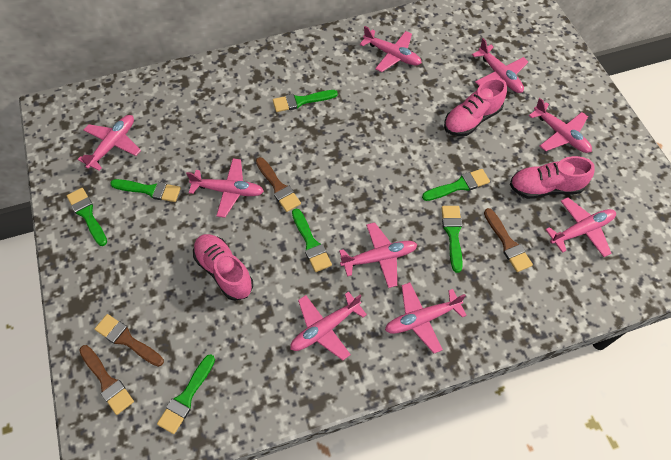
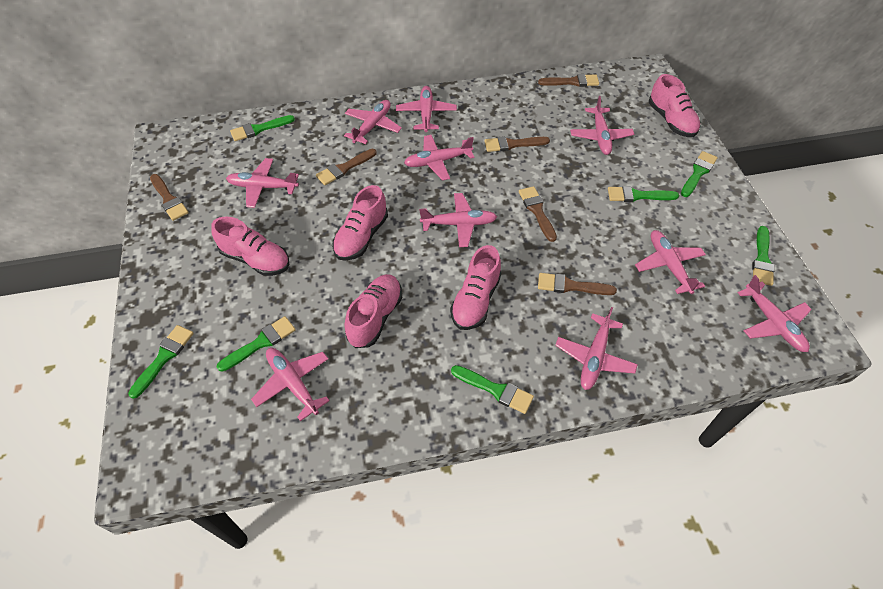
brown brush: 4 -> 6
pink plane: 9 -> 10
pink shoe: 3 -> 5

